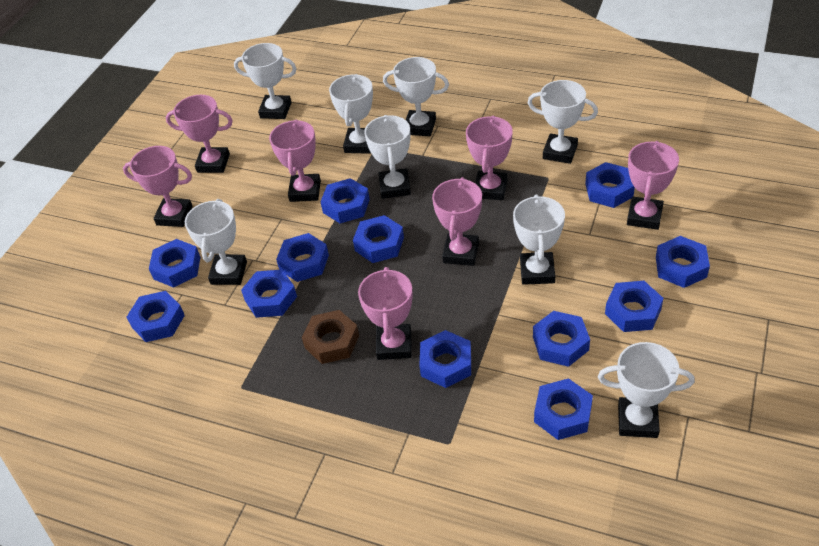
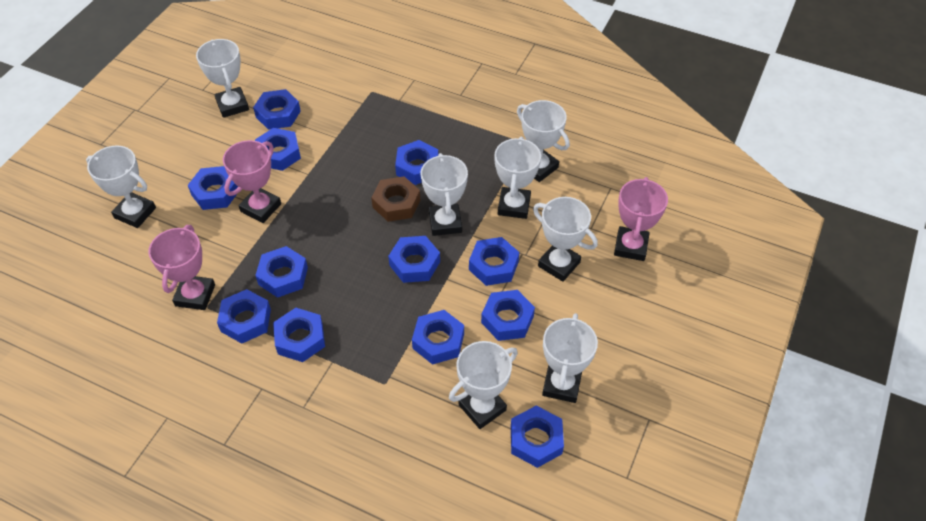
pink trophy: 7 -> 3

